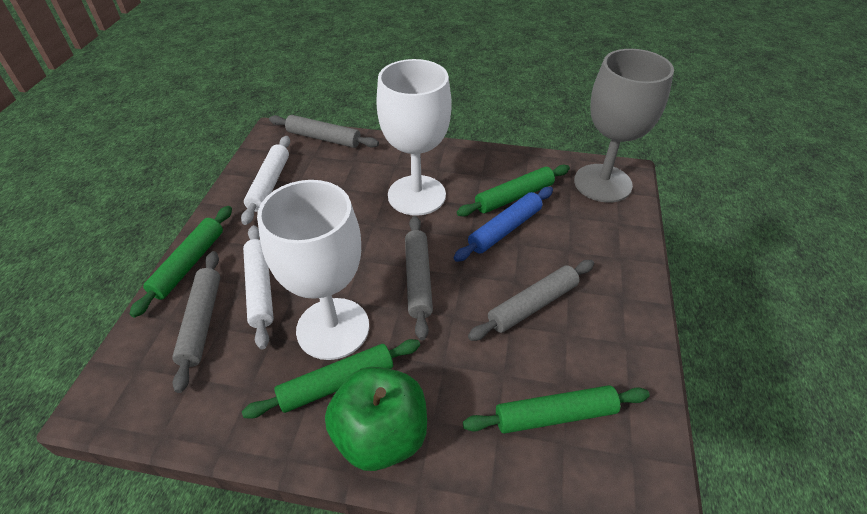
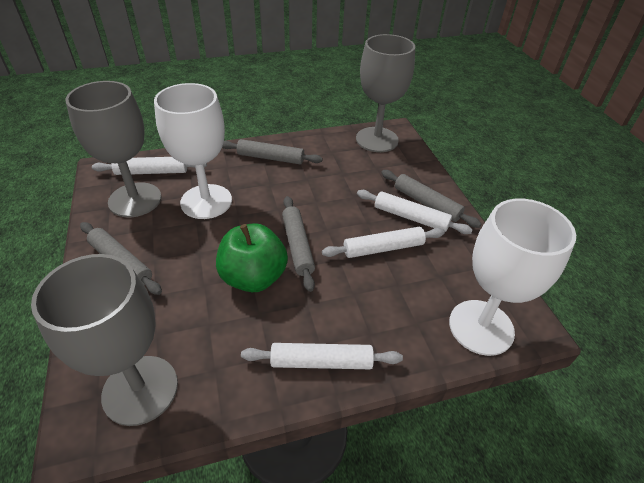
blue rolling pin: 1 -> 0
green rolling pin: 4 -> 0
grey goblet: 1 -> 3
white rolling pin: 2 -> 4

